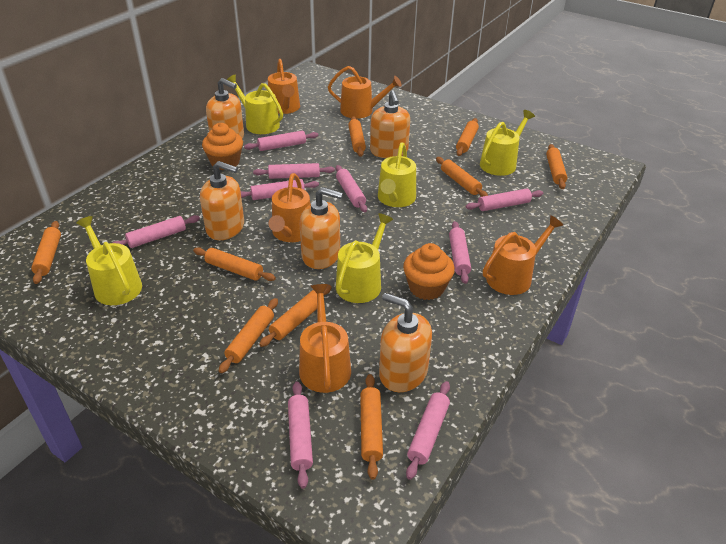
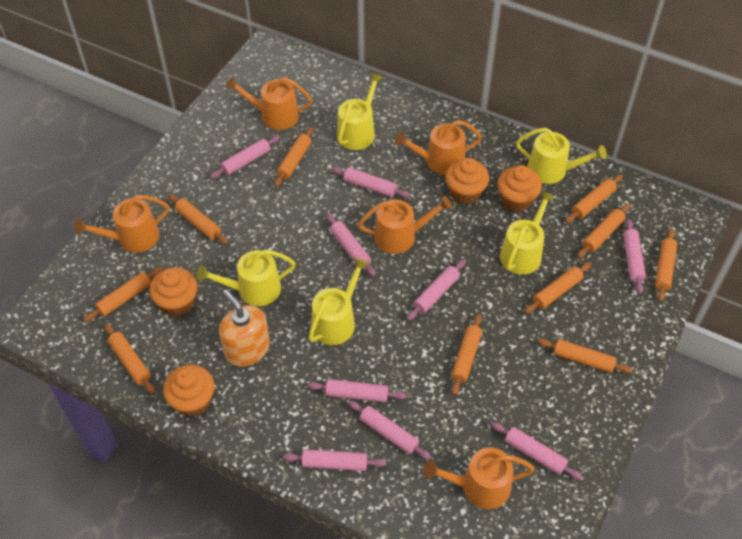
orange cupcake: 2 -> 4
orange rolling pin: 9 -> 10
orange soap dispenser: 5 -> 1

